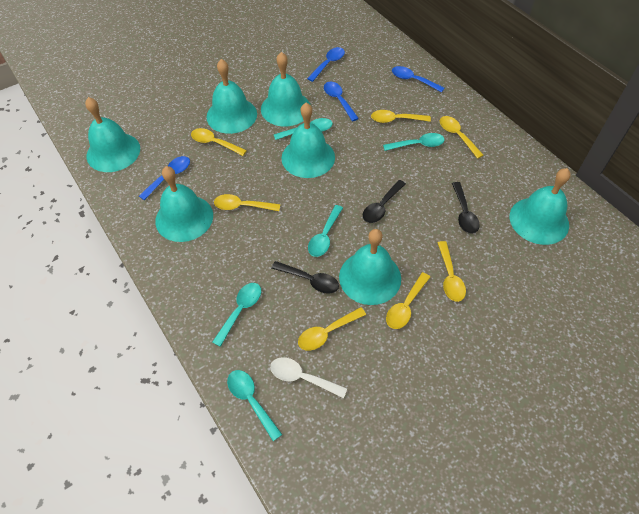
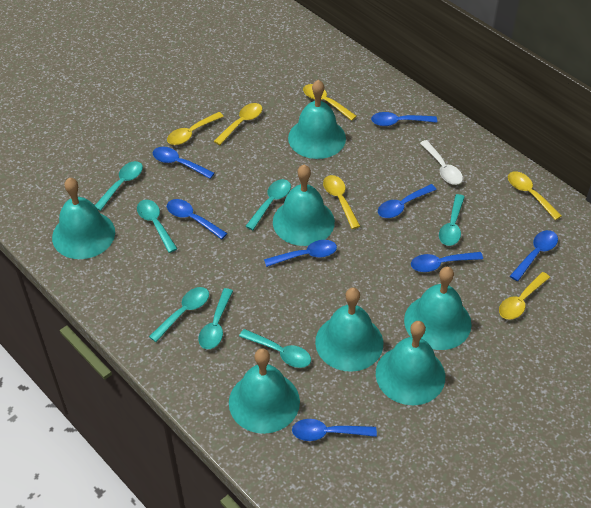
black spoon: 3 -> 0
blue spoon: 4 -> 8
turquoise spoon: 5 -> 7
yellow spoon: 7 -> 6

